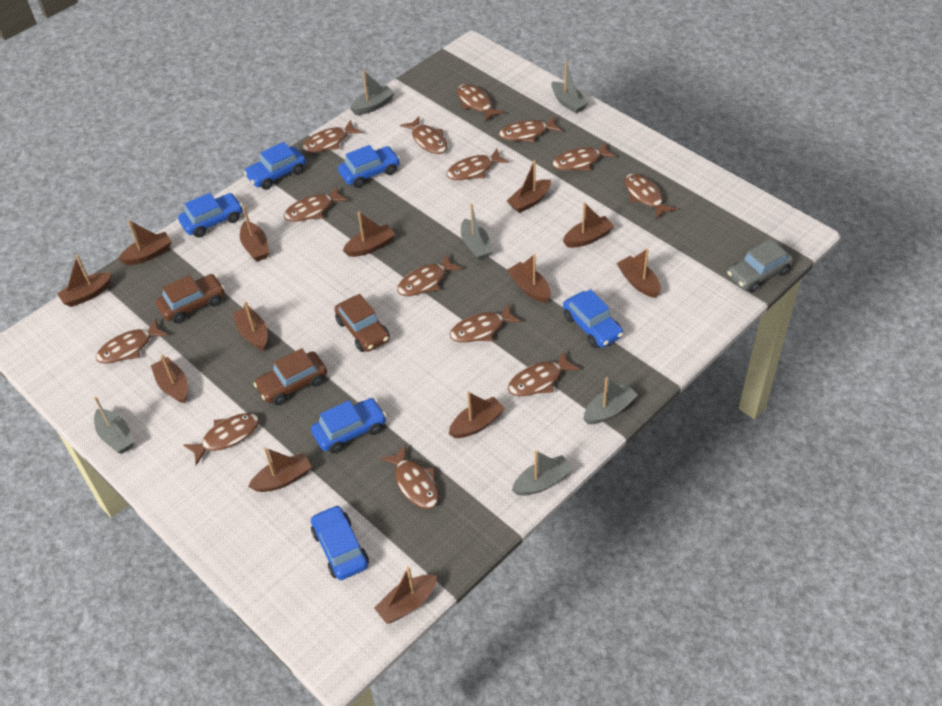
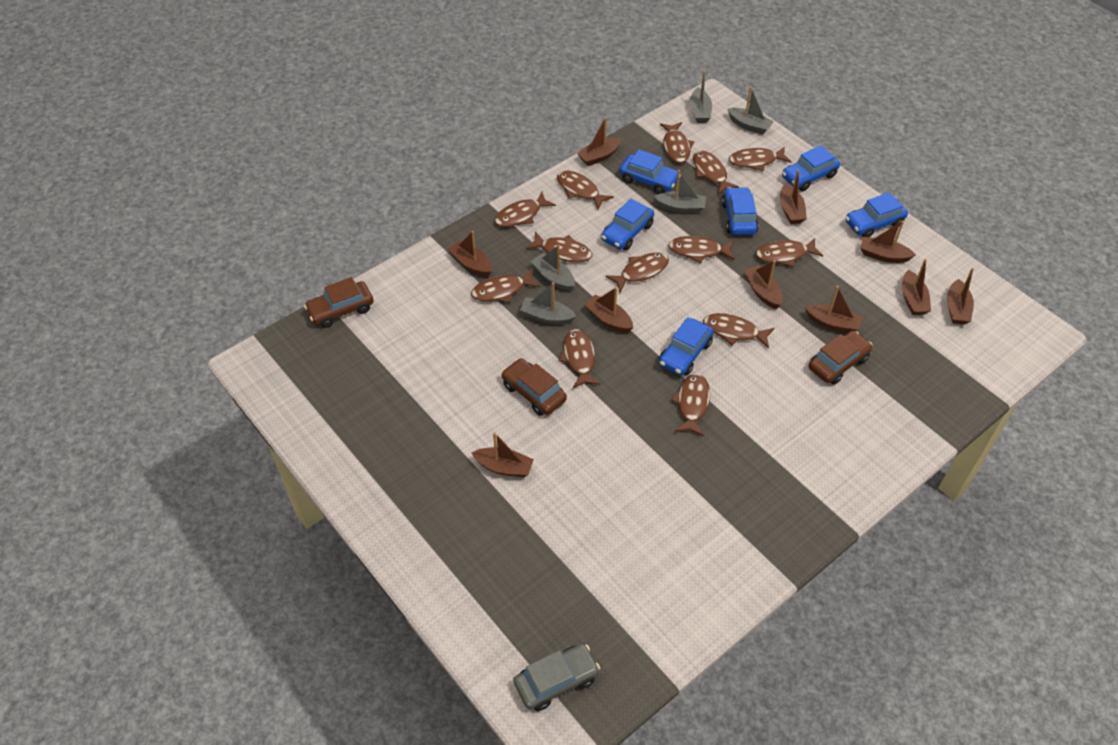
brown boat: 13 -> 10
brown fish: 14 -> 13
grey boat: 6 -> 5

